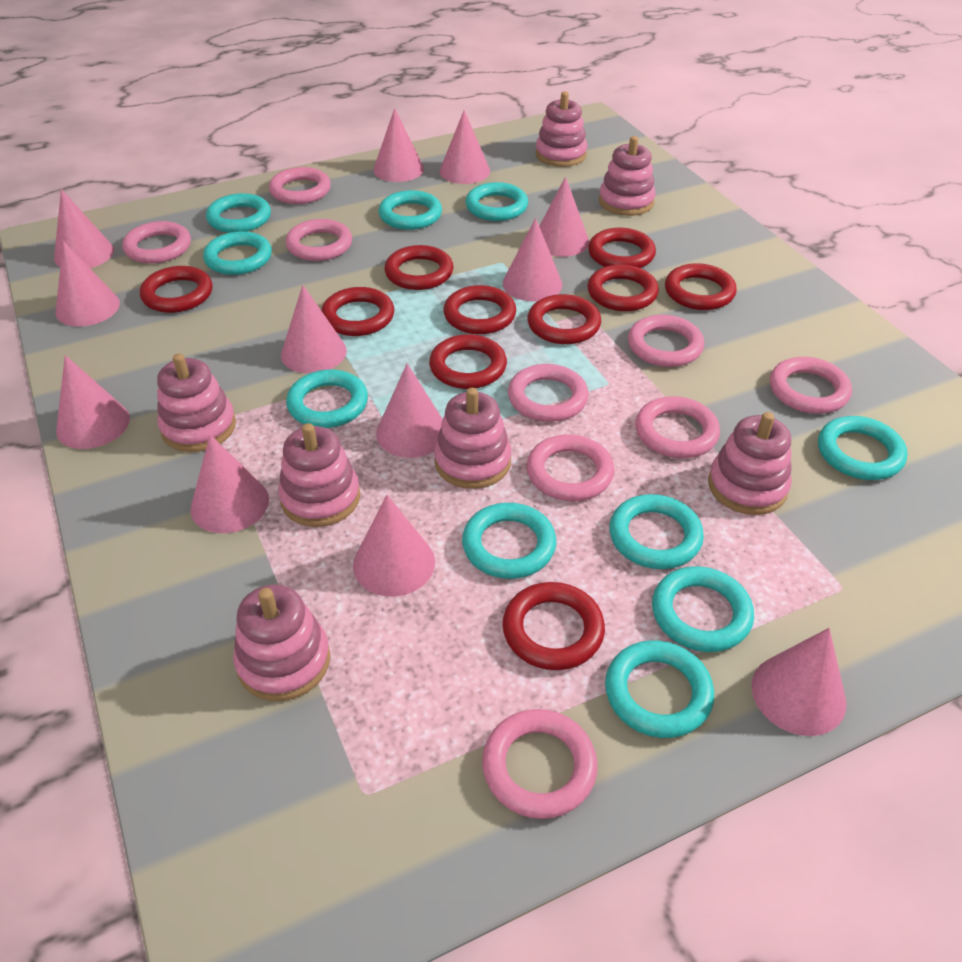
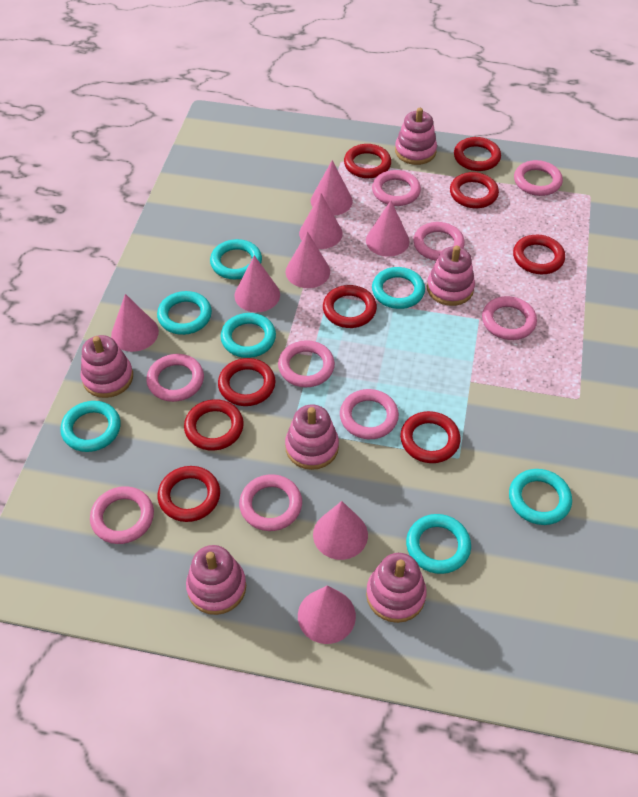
pink cone: 12 -> 8
pink stacking toy: 7 -> 6
red ring: 10 -> 9
turquoise ring: 10 -> 7

